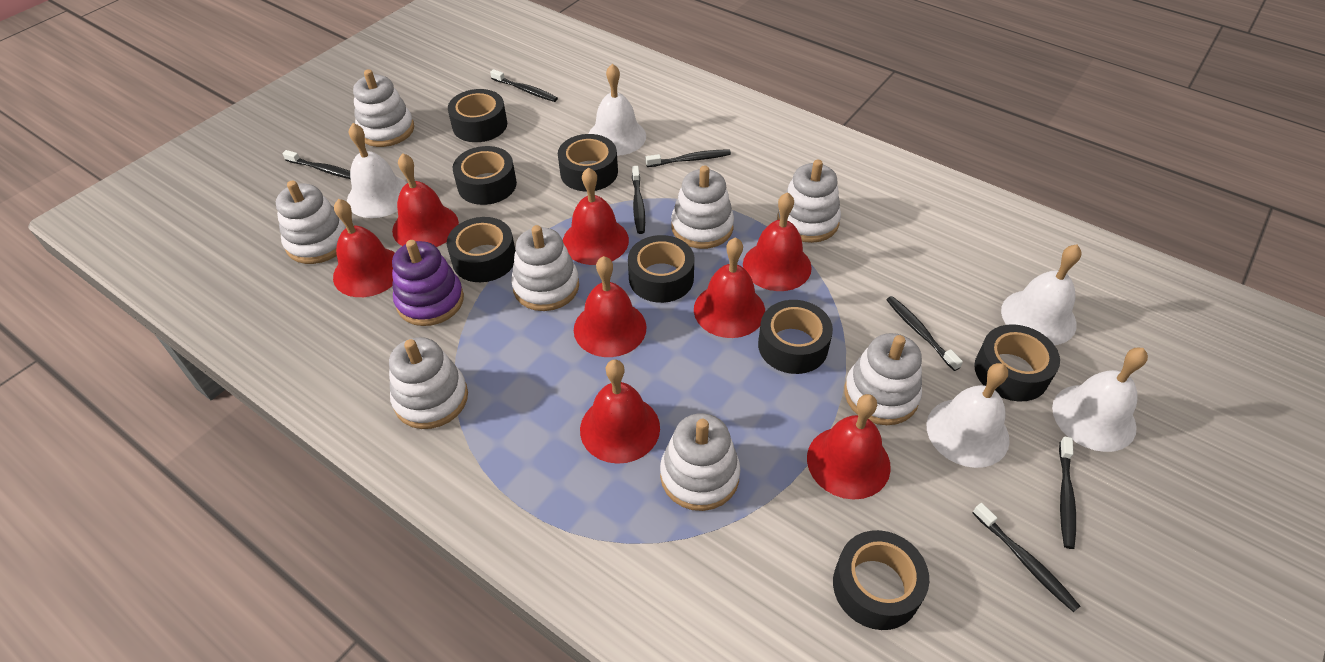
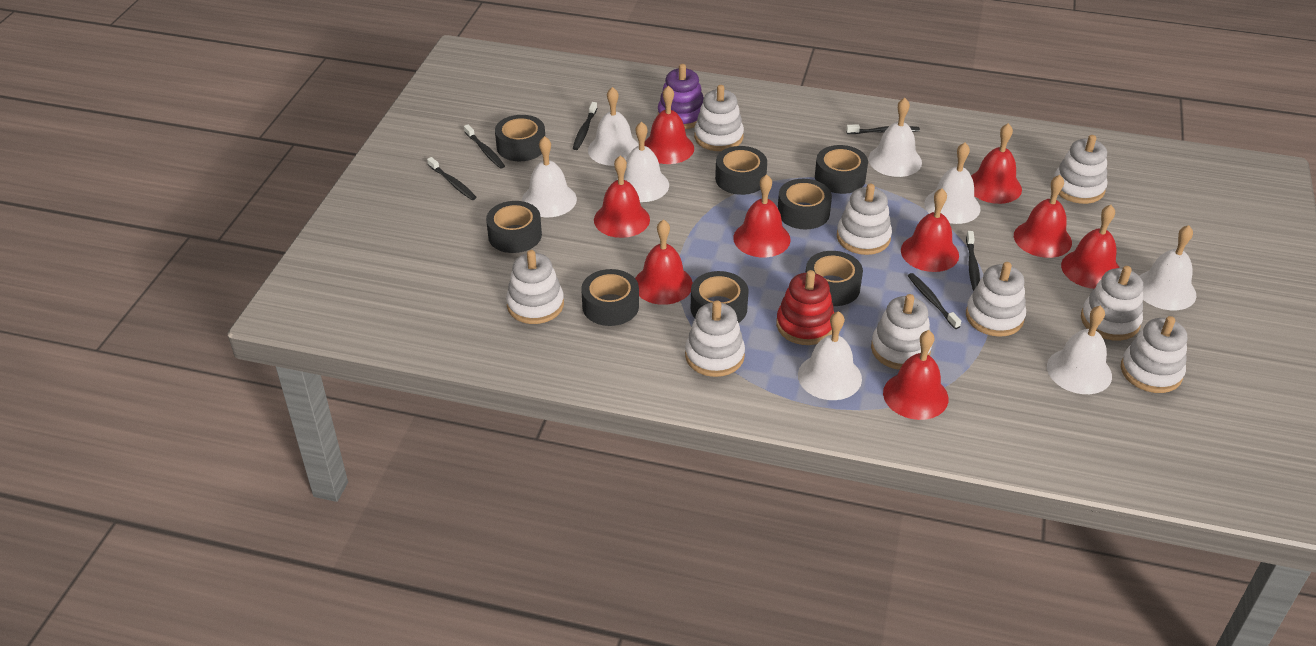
black toothbrush: 7 -> 6
red bell: 8 -> 9
red stacking toy: 0 -> 1
white bell: 5 -> 8
white stacking toy: 8 -> 9

